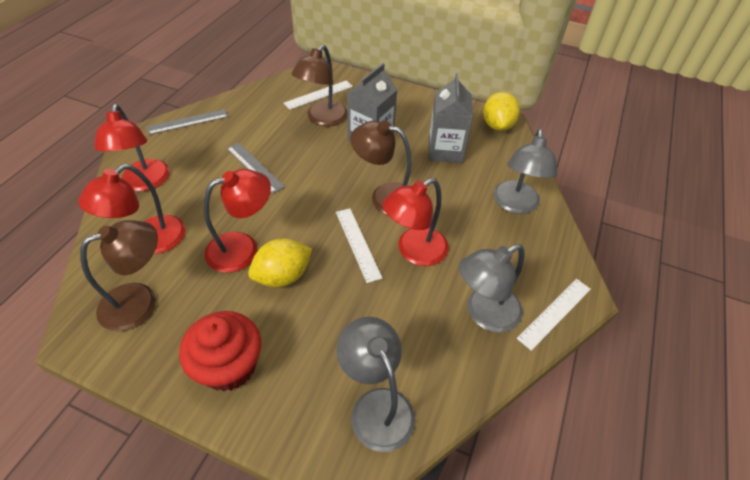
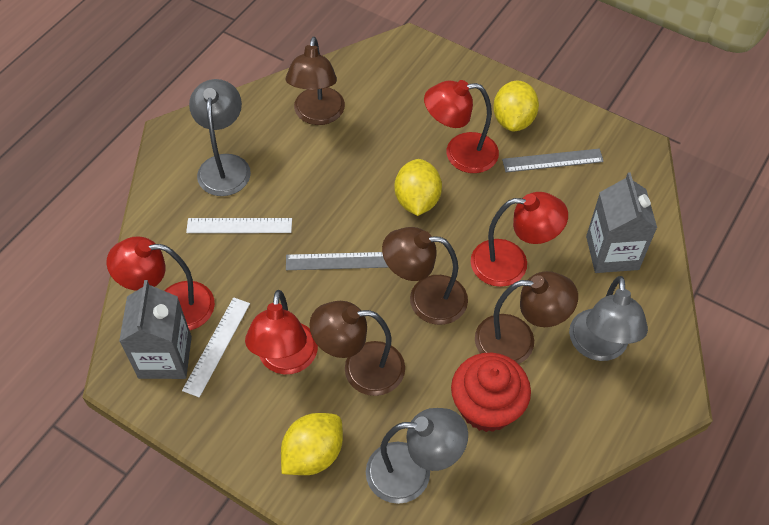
brown lamp: 3 -> 4
white ruler: 3 -> 2
yellow lemon: 2 -> 3

